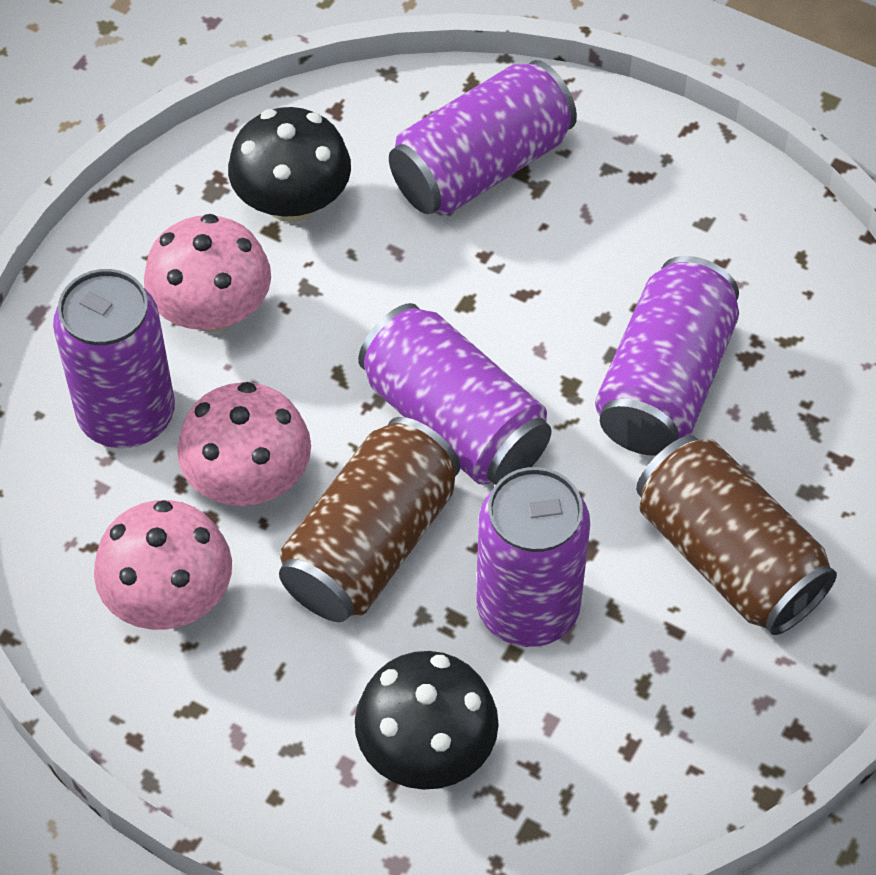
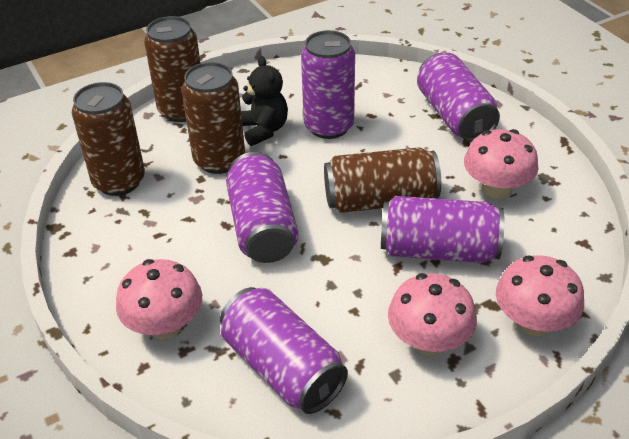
black mushroom: 2 -> 0
black teddy bear: 0 -> 1
brown can: 2 -> 4
pink mushroom: 3 -> 4

